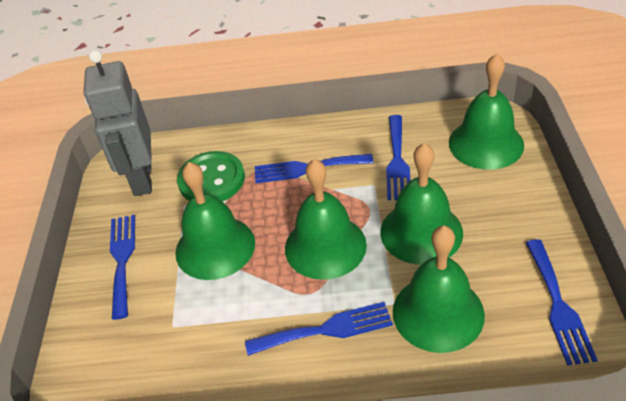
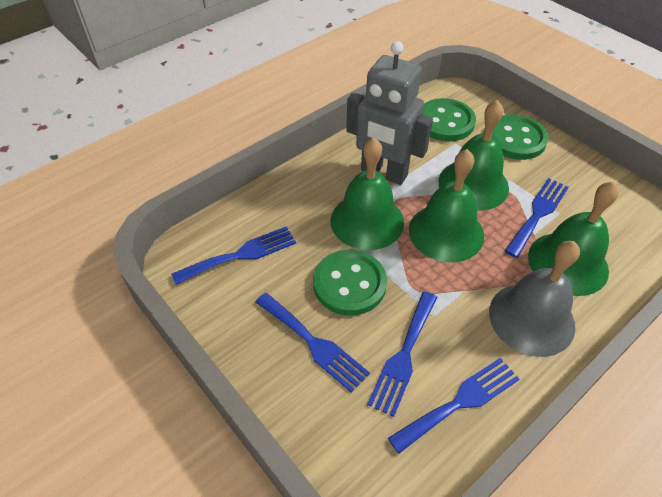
green bell: 5 -> 4
green button: 1 -> 3
grey bell: 0 -> 1

